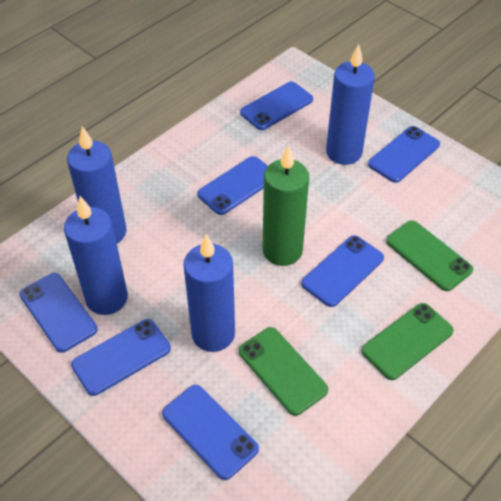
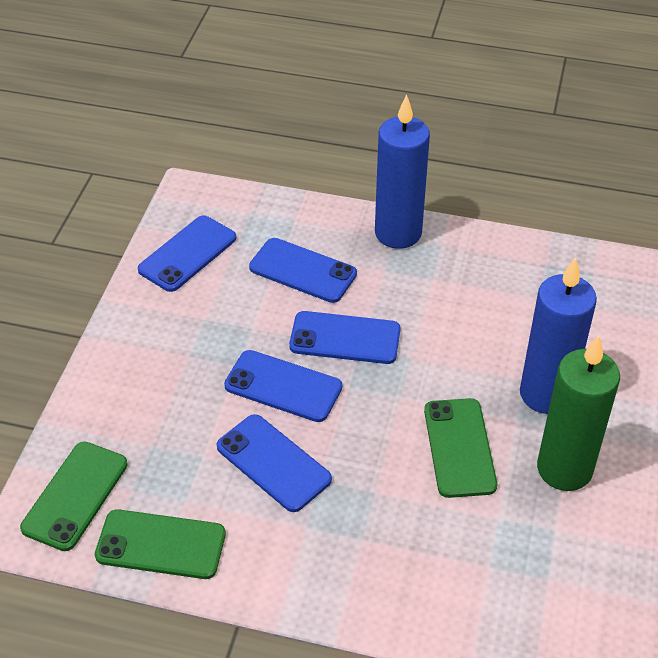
blue candle: 4 -> 2
blue phone: 7 -> 5

